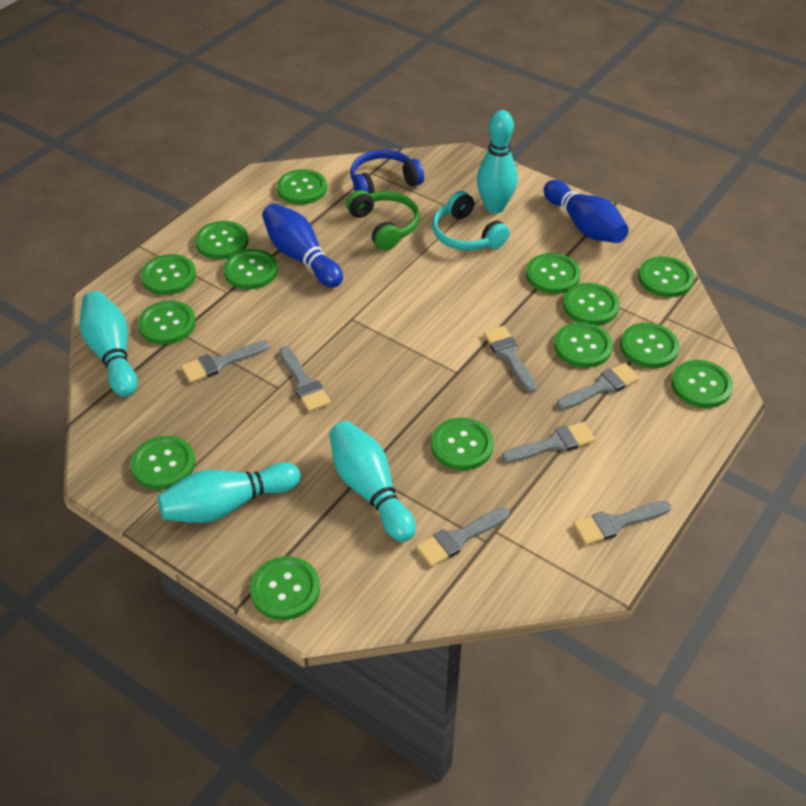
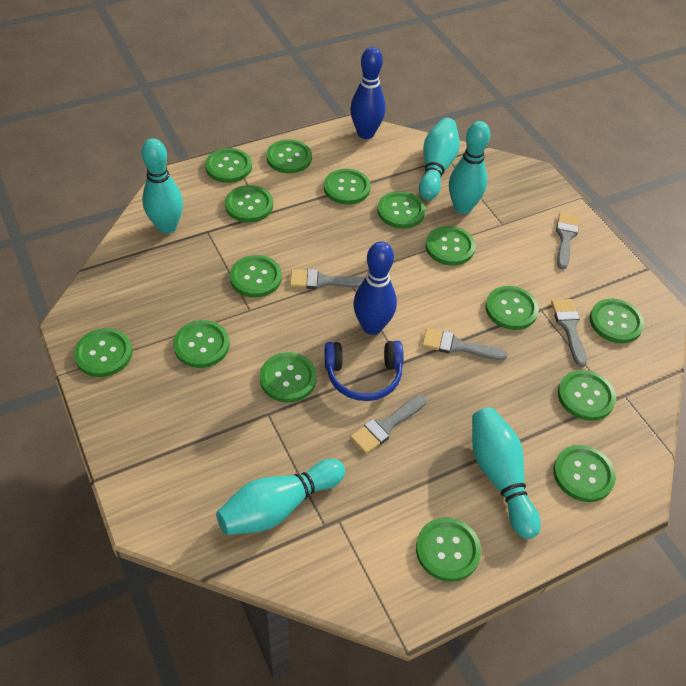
green button: 14 -> 15
green headphones: 1 -> 0
grey brush: 7 -> 5
turquoise bowling pin: 4 -> 5
turquoise headphones: 1 -> 0

